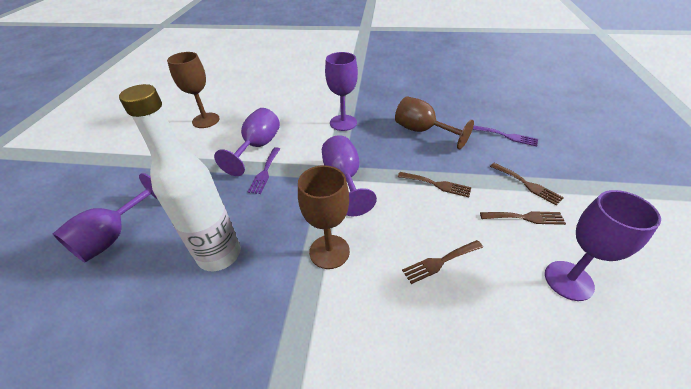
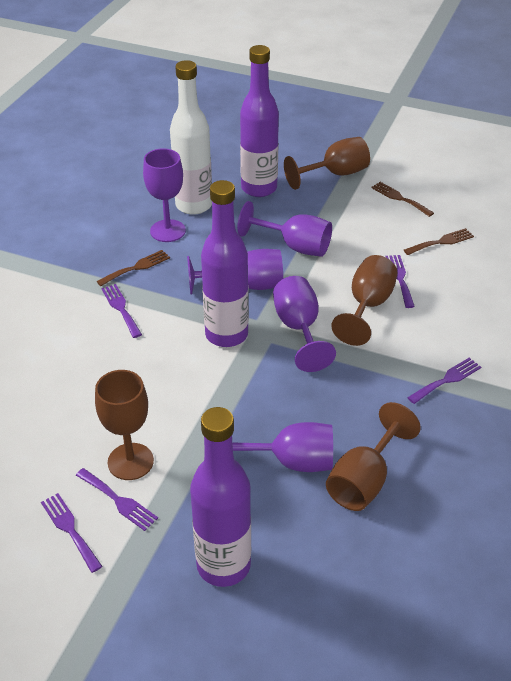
brown fork: 4 -> 3
brown goblet: 3 -> 4
purple bottle: 0 -> 3
purple fork: 2 -> 5

